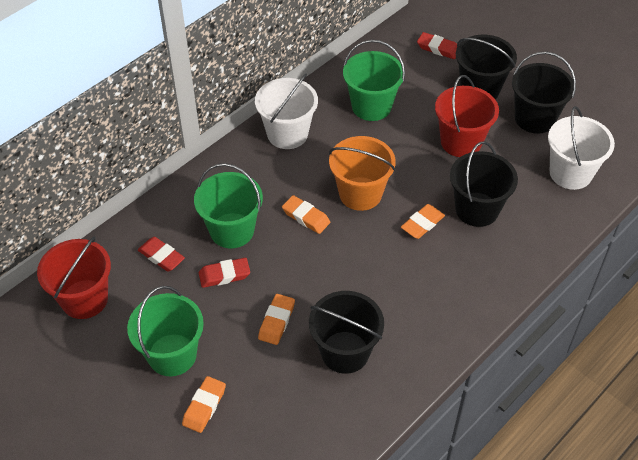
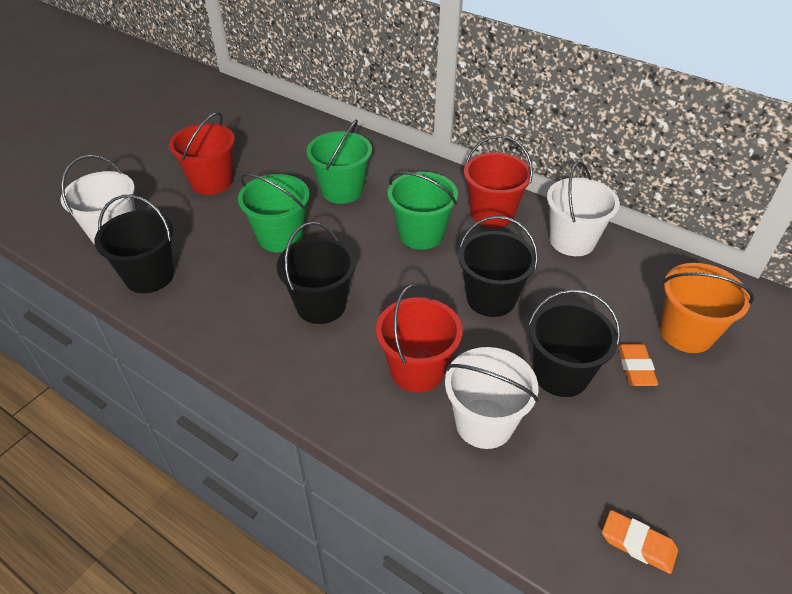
orange eraser: 4 -> 2
red bucket: 2 -> 3
red eraser: 3 -> 0
white bucket: 2 -> 3

